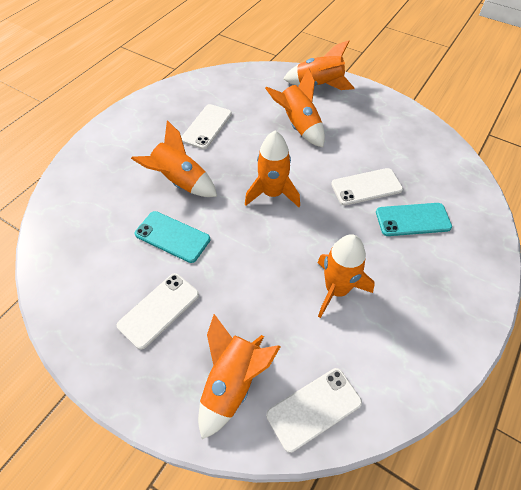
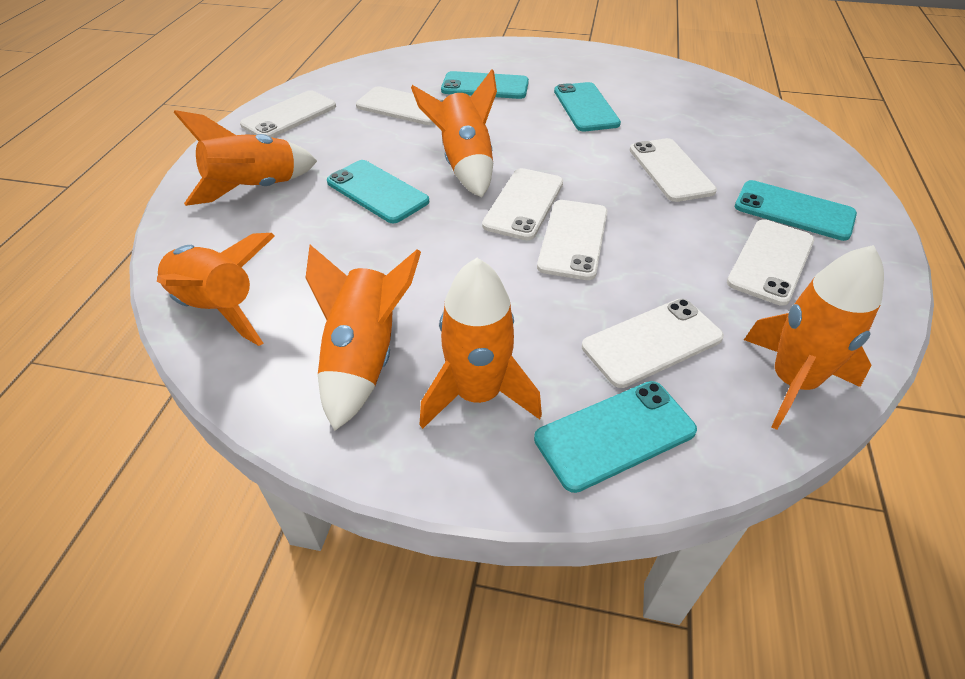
turquoise phone: 2 -> 5
white phone: 4 -> 7

